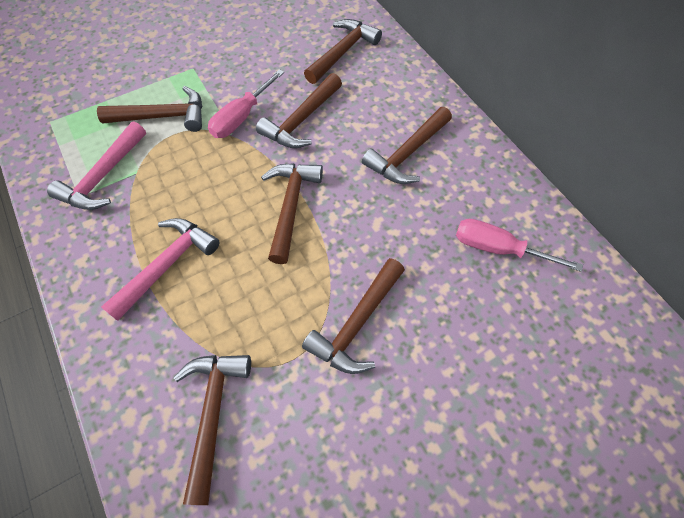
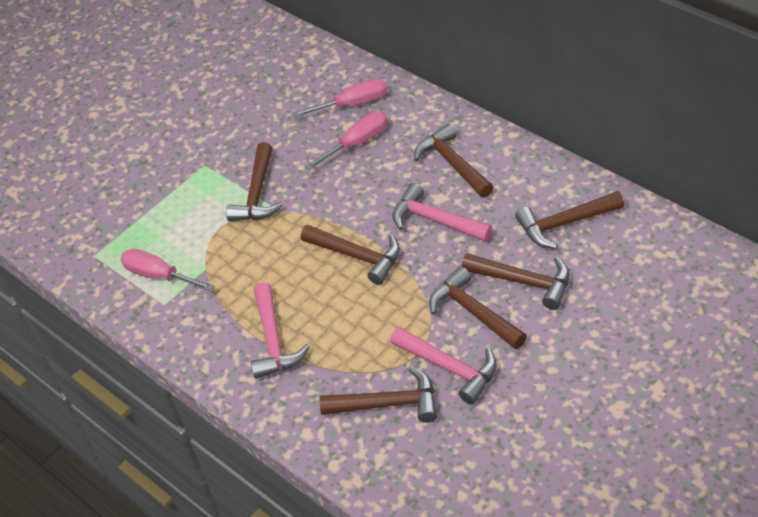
pink hammer: 2 -> 3
pink screwdriver: 2 -> 3

